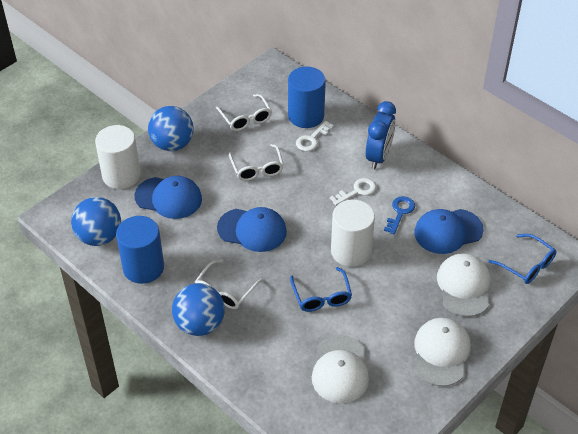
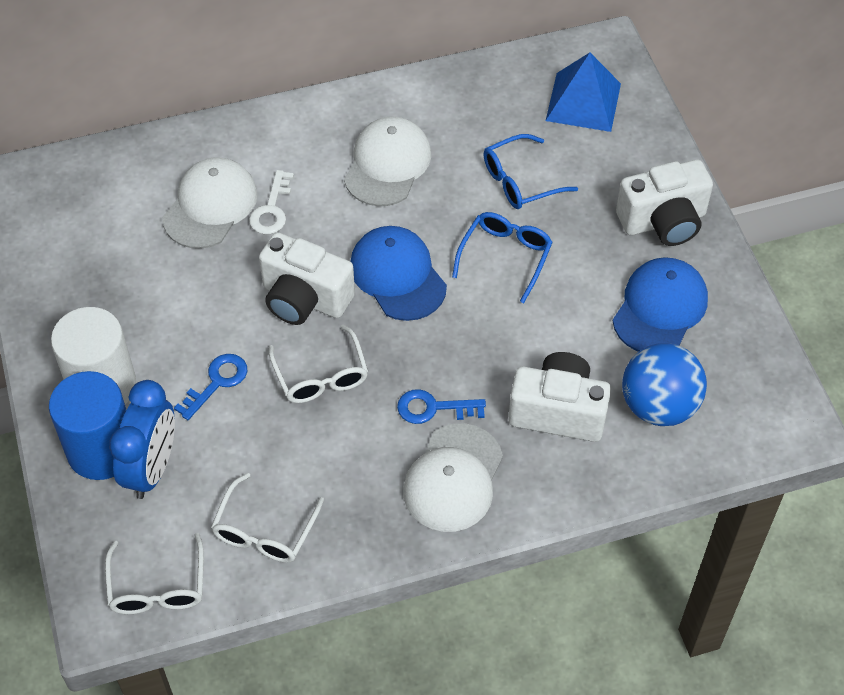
blue ball: 3 -> 1
blue cap: 3 -> 2
blue cylinder: 2 -> 1
blue key: 1 -> 2
blue pyramid: 0 -> 1
white camera: 0 -> 3
white cylinder: 2 -> 1
white key: 2 -> 1

